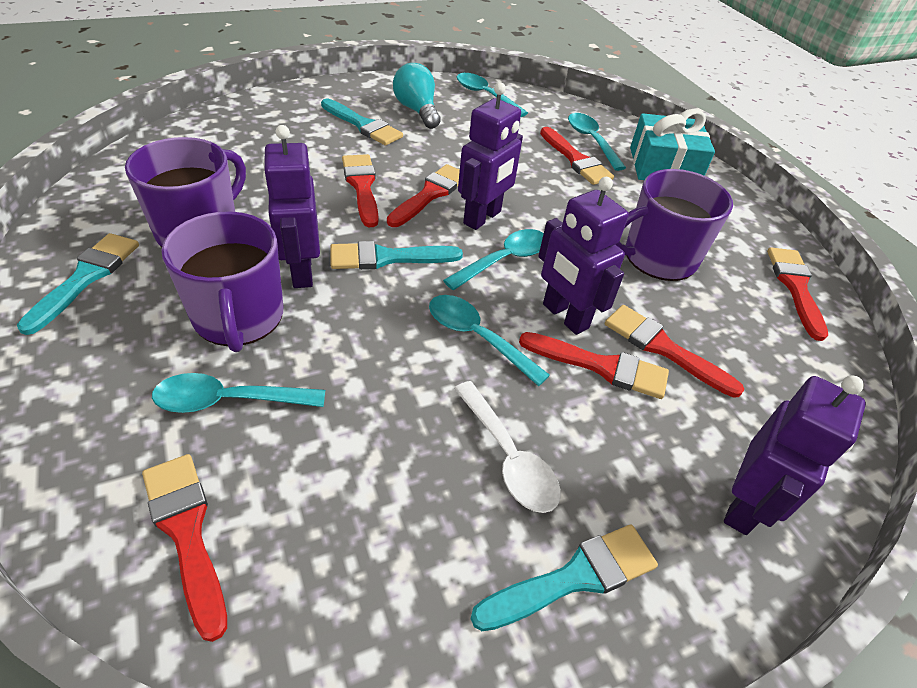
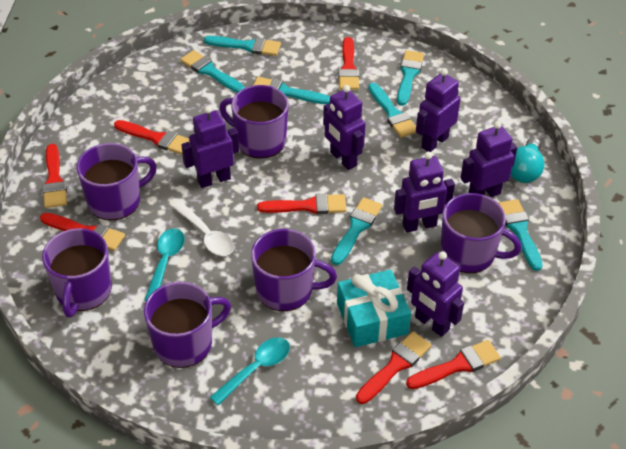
purple mug: 3 -> 6
purple robot: 4 -> 6
turquoise brush: 4 -> 7
turquoise spoon: 5 -> 2

